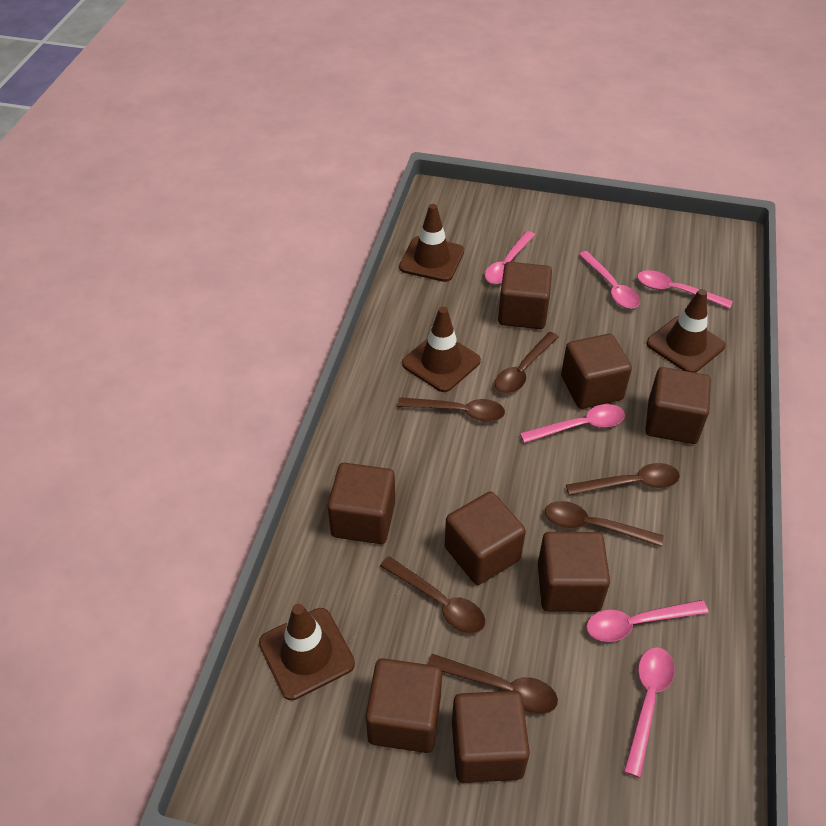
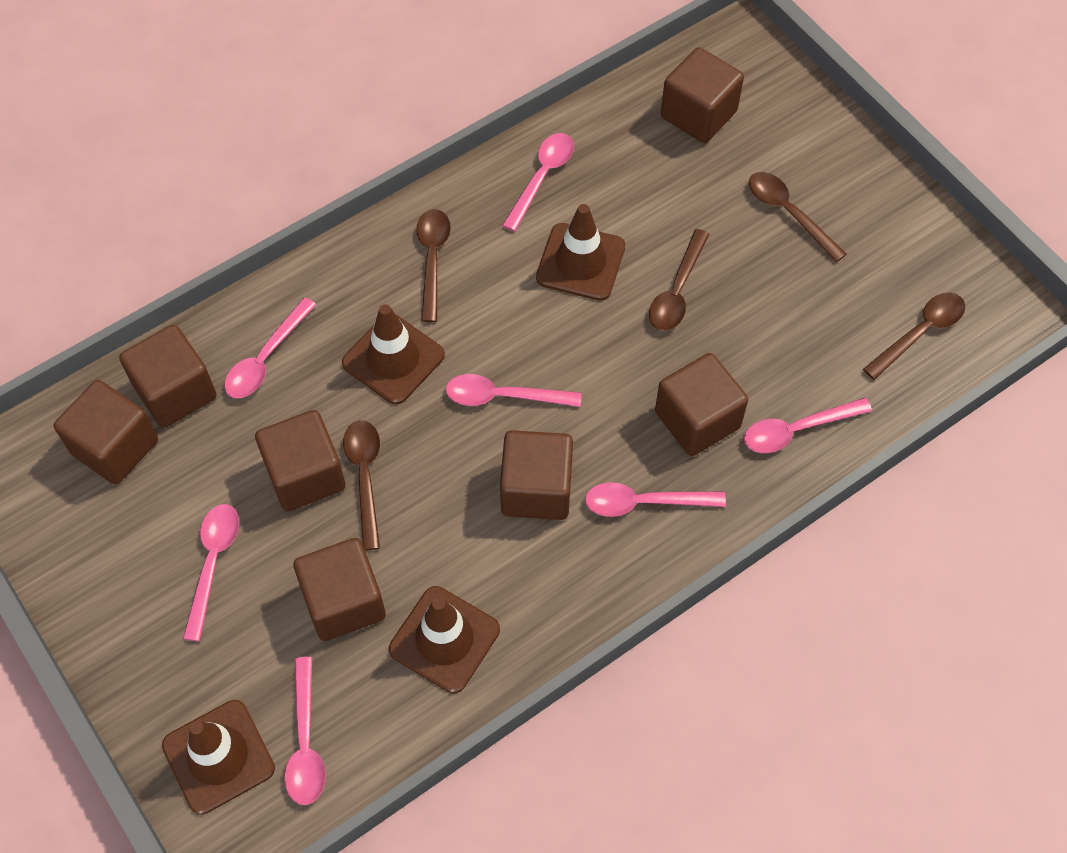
brown cube: 8 -> 7
brown spoon: 6 -> 5
pink spoon: 6 -> 7

